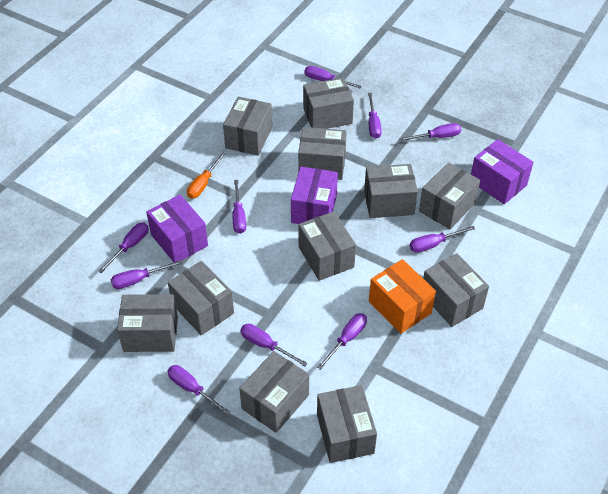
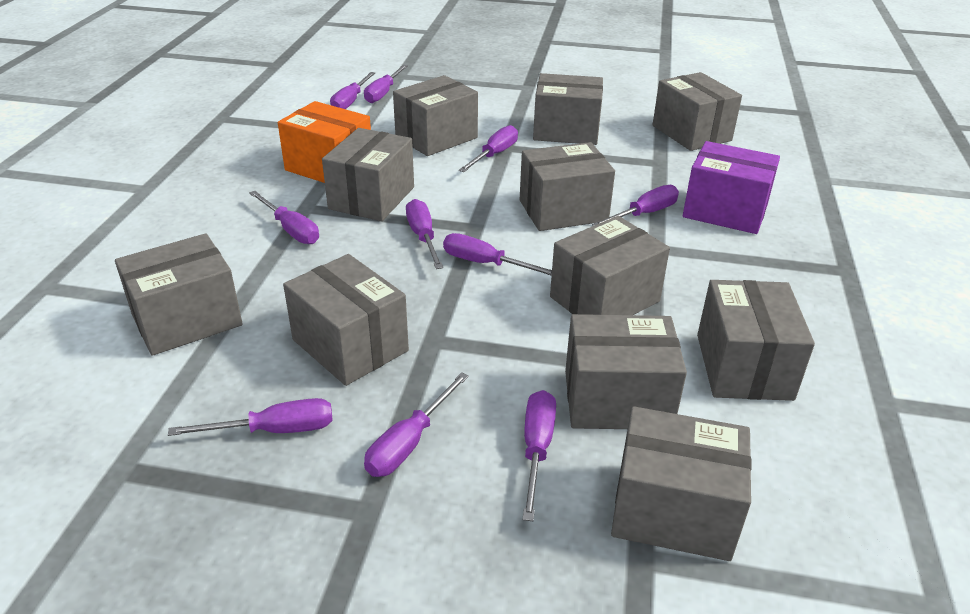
orange screwdriver: 1 -> 0
purple box: 3 -> 1

